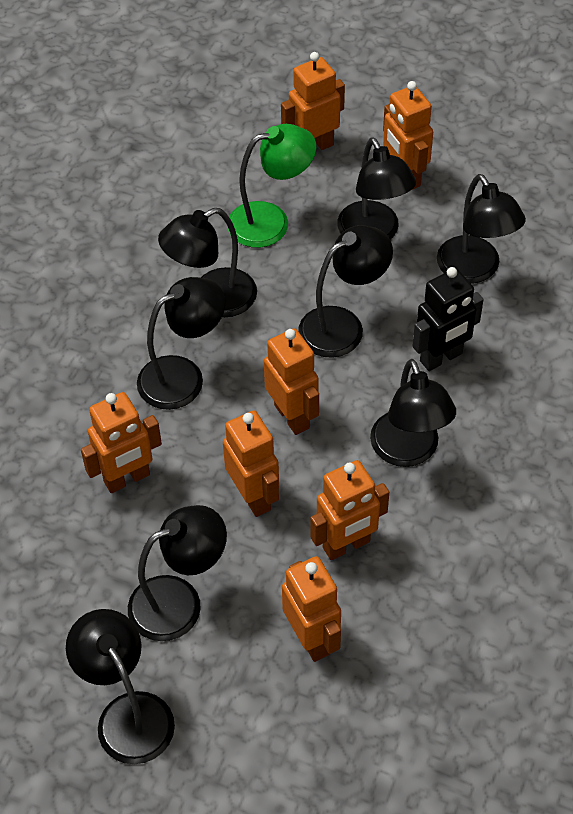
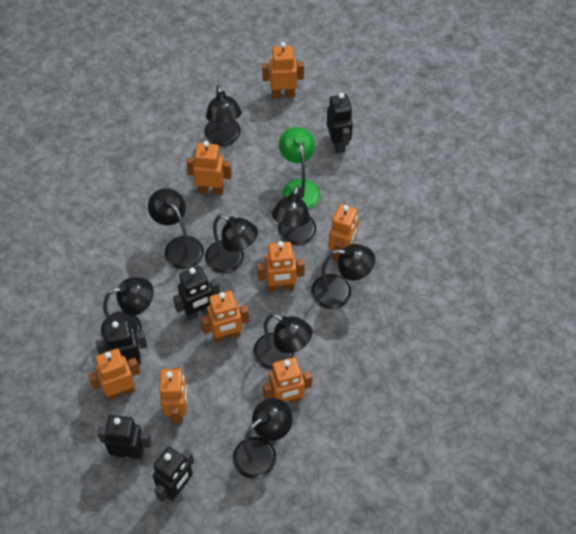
black robot: 1 -> 5
orange robot: 7 -> 8

